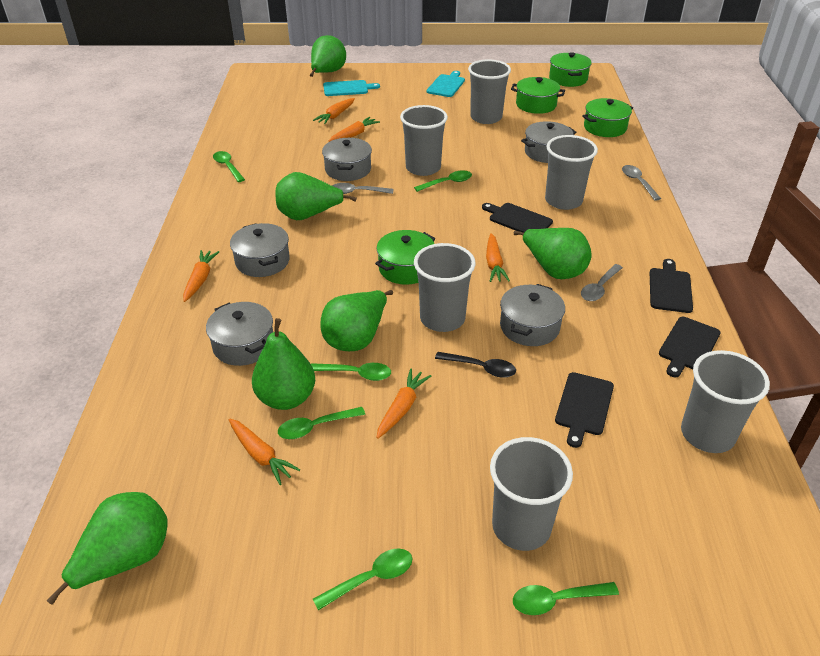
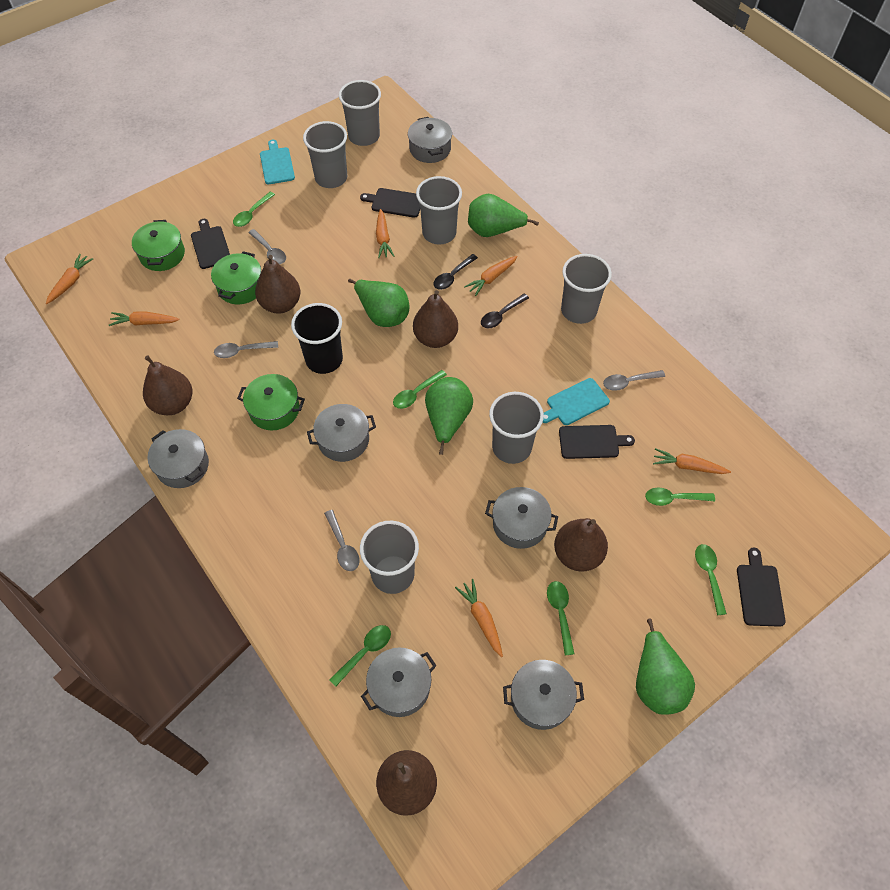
black cup: 0 -> 1
black spoon: 1 -> 2
brown pear: 0 -> 5
green pear: 6 -> 4
green pot: 4 -> 3
grey pot: 5 -> 6
grey spoon: 3 -> 4

